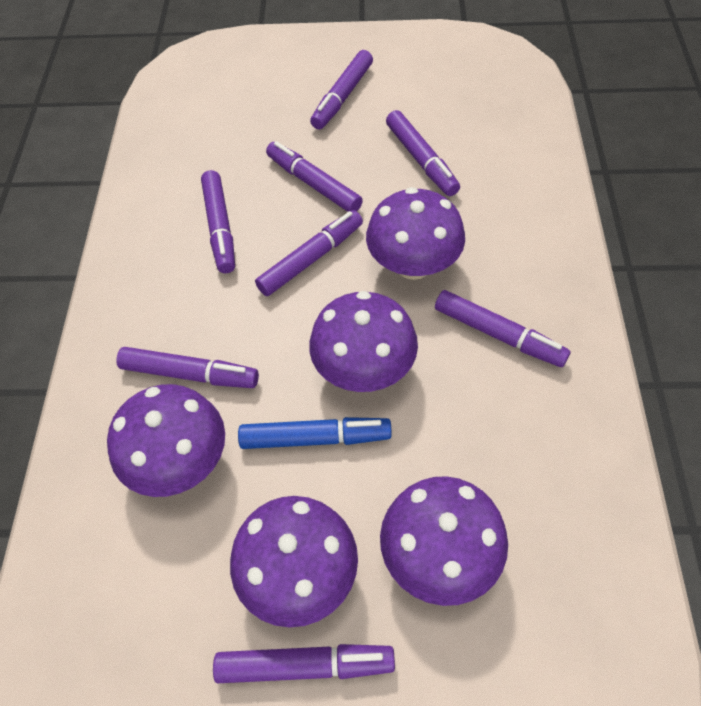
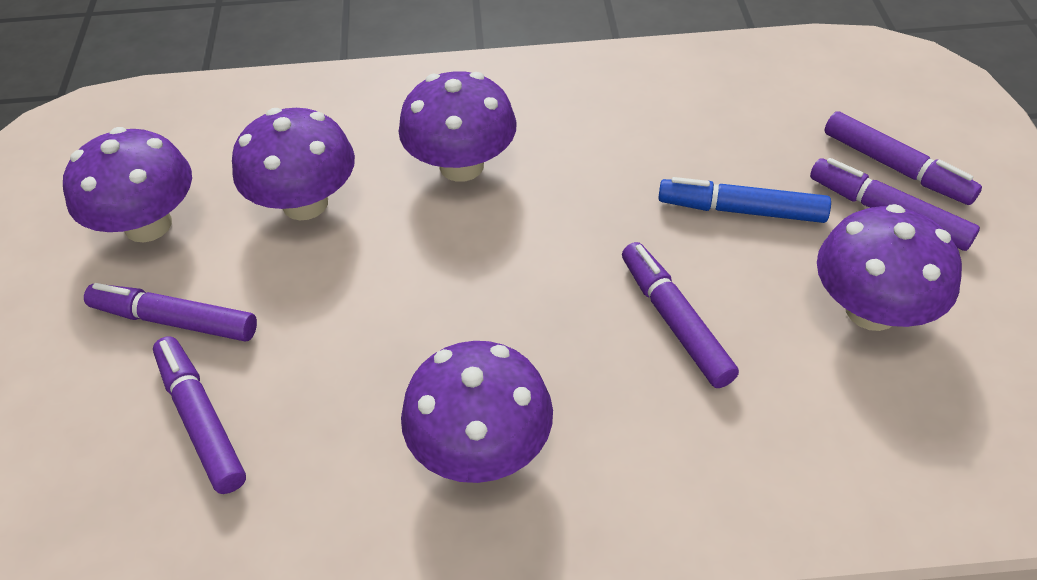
purple marker: 8 -> 5

